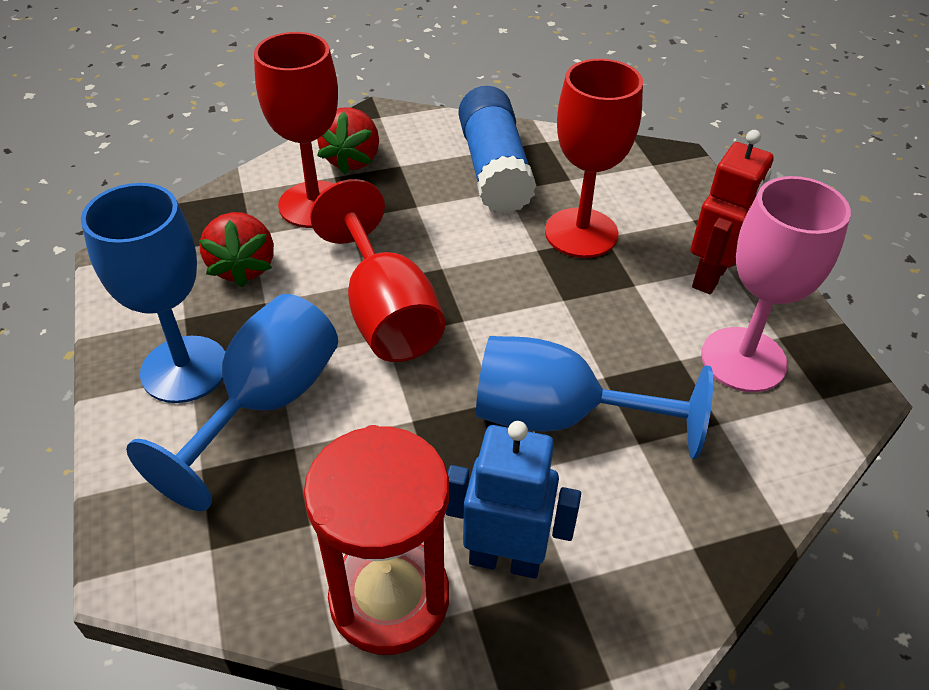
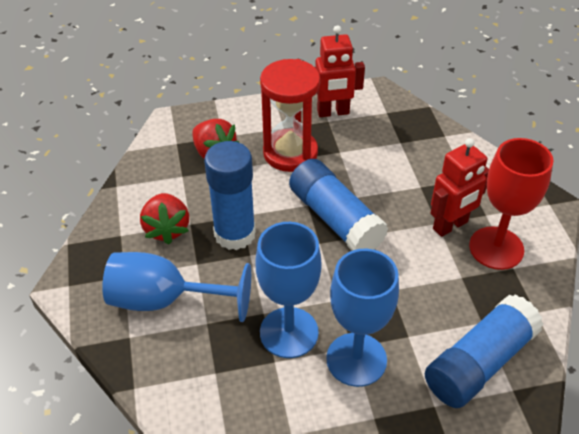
blue glue stick: 1 -> 3
blue robot: 1 -> 0
pink goblet: 1 -> 0
red goblet: 3 -> 1
red robot: 1 -> 2

